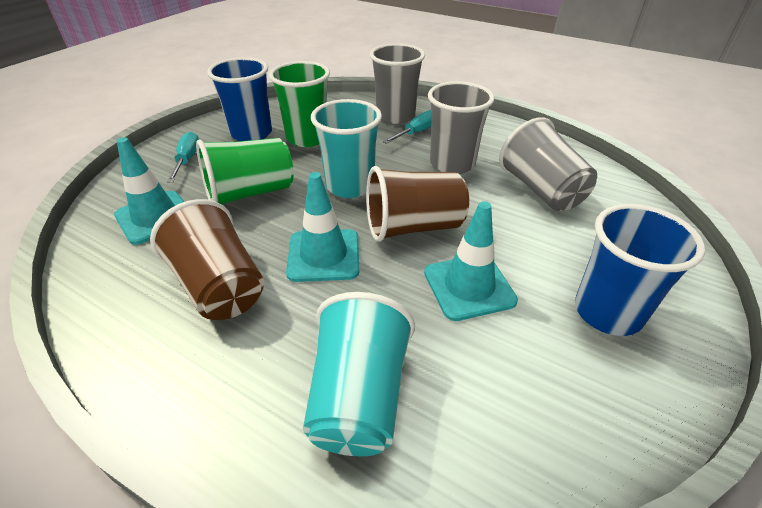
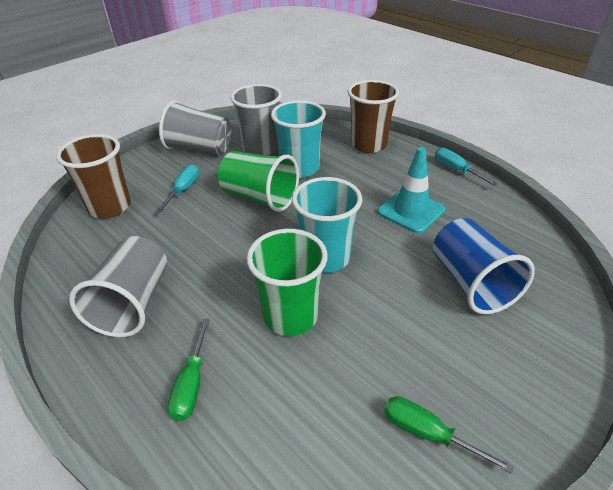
blue cup: 2 -> 1
green screwdriver: 0 -> 2
turquoise traffic cone: 3 -> 1

